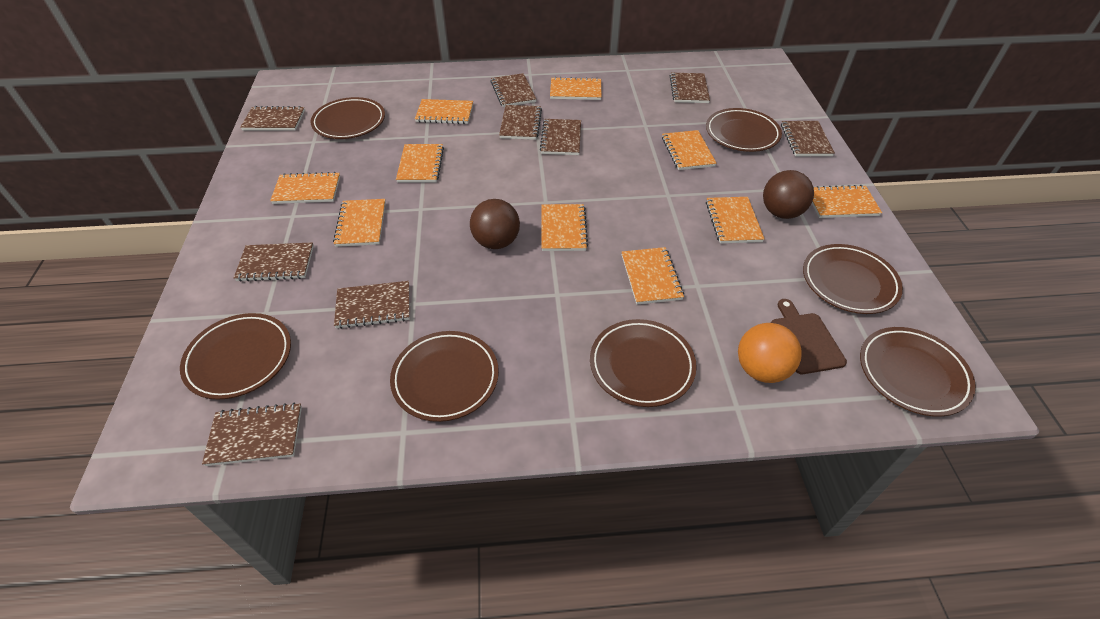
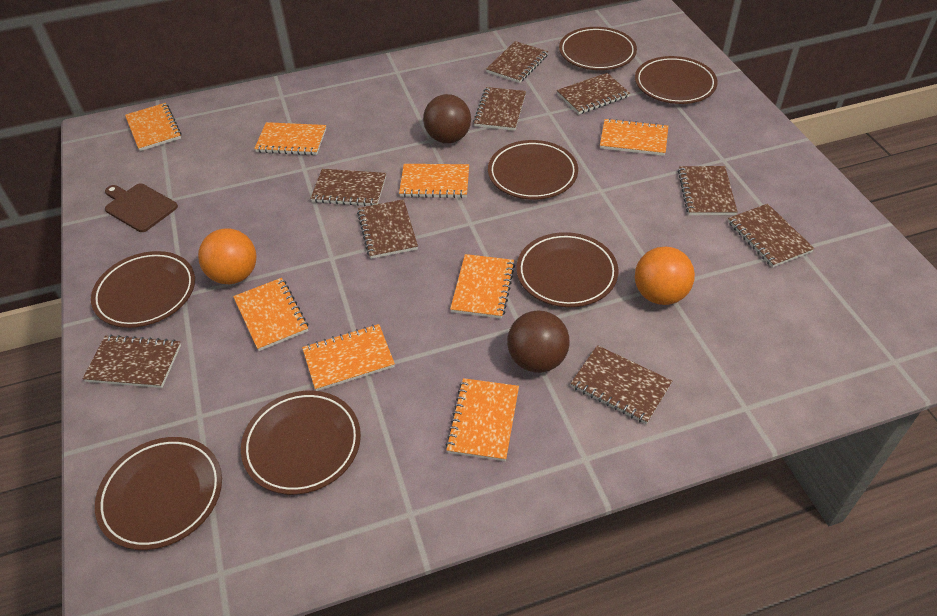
orange ball: 1 -> 2
orange notebook: 10 -> 8

